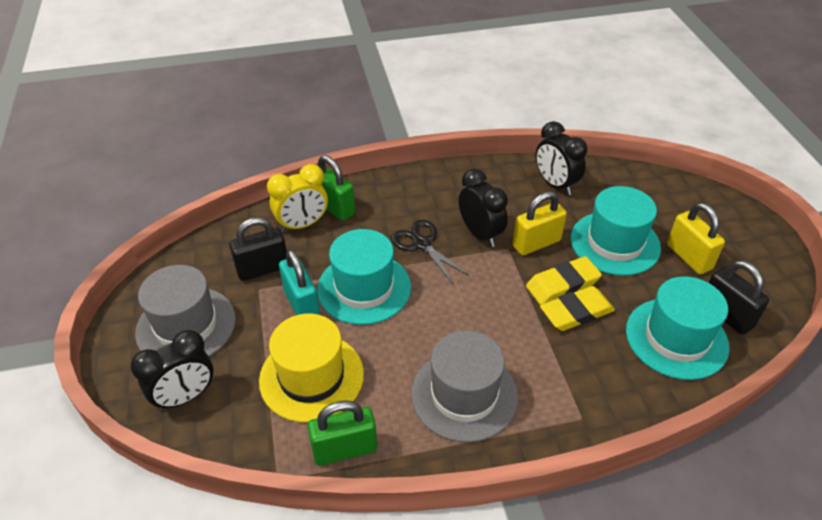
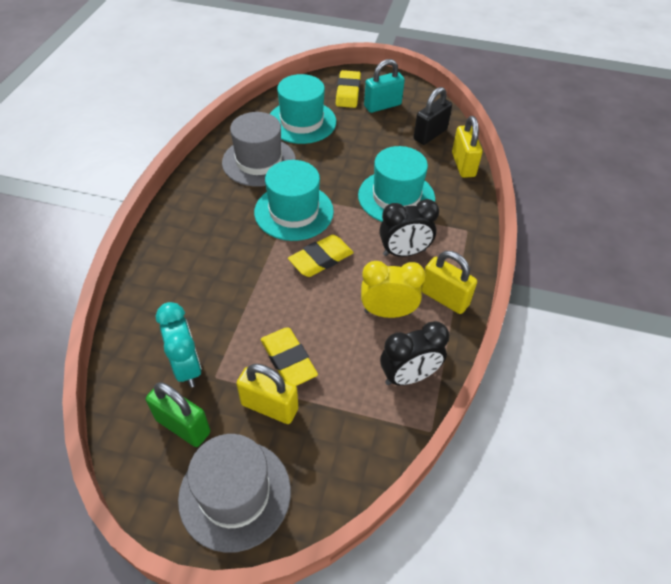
black clock: 3 -> 2
black padlock: 2 -> 1
black scissors: 1 -> 0
green padlock: 2 -> 1
turquoise clock: 0 -> 1
yellow eraser: 2 -> 3
yellow hat: 1 -> 0
yellow padlock: 2 -> 3

